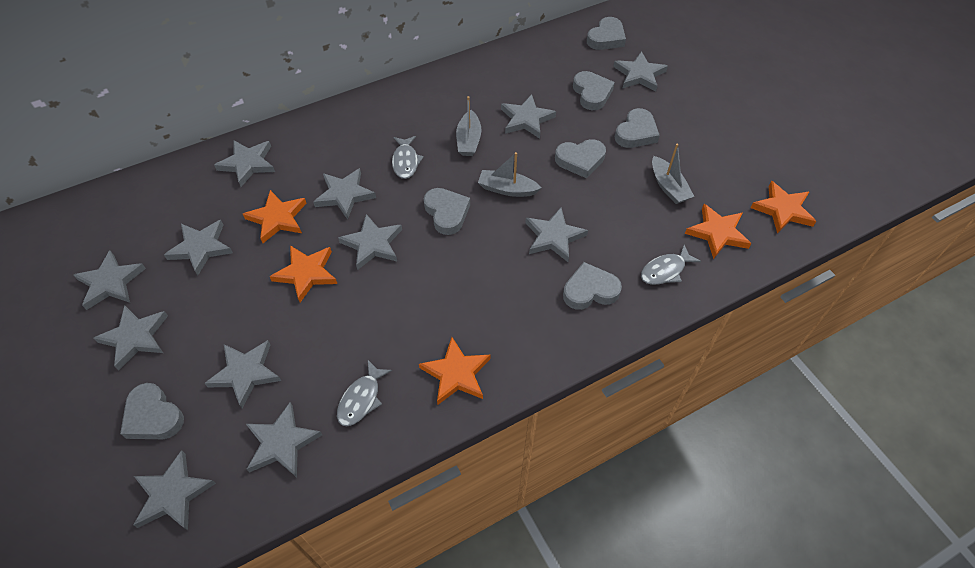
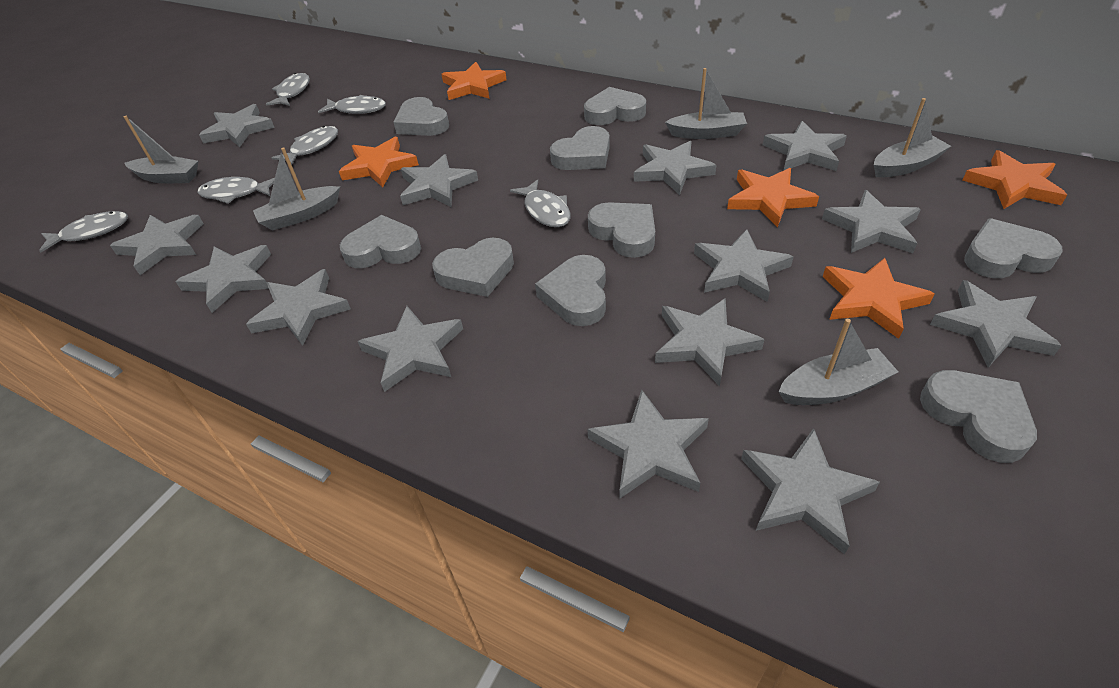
grey boat: 3 -> 5
grey fish: 3 -> 6
grey heart: 7 -> 9
grey star: 12 -> 14

